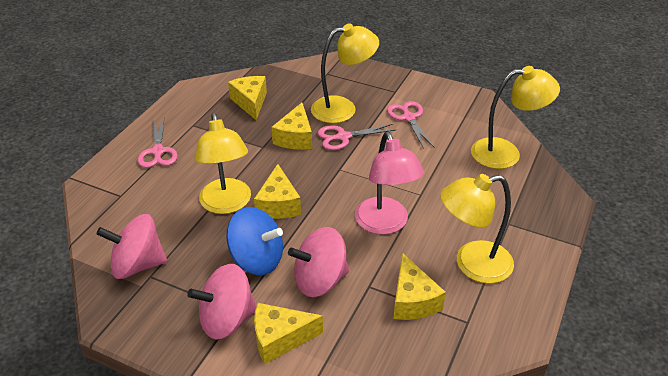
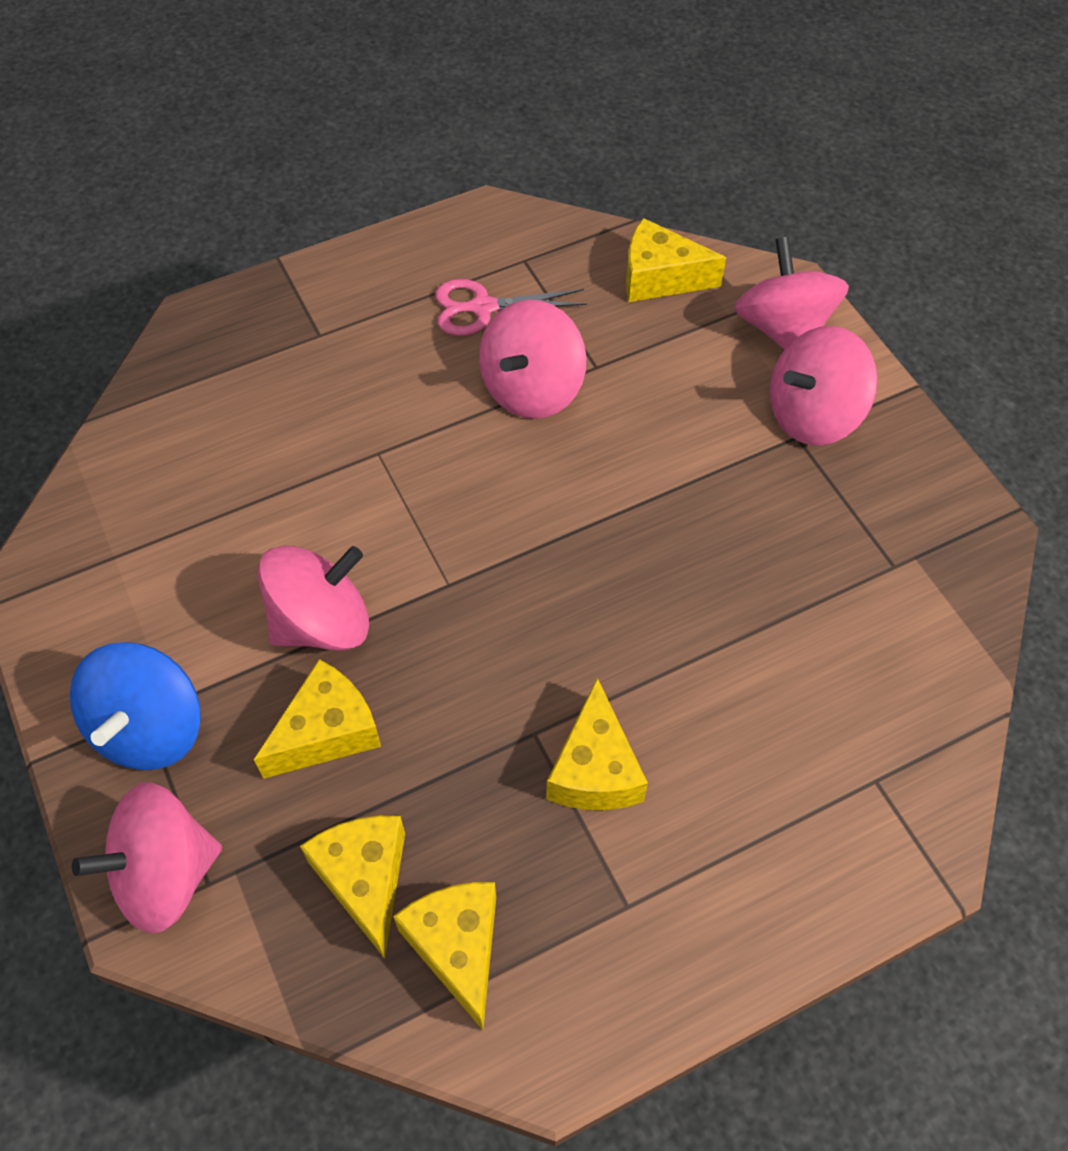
pink lamp: 1 -> 0
pink scissors: 3 -> 1
pink spinning top: 3 -> 5
yellow lamp: 4 -> 0

